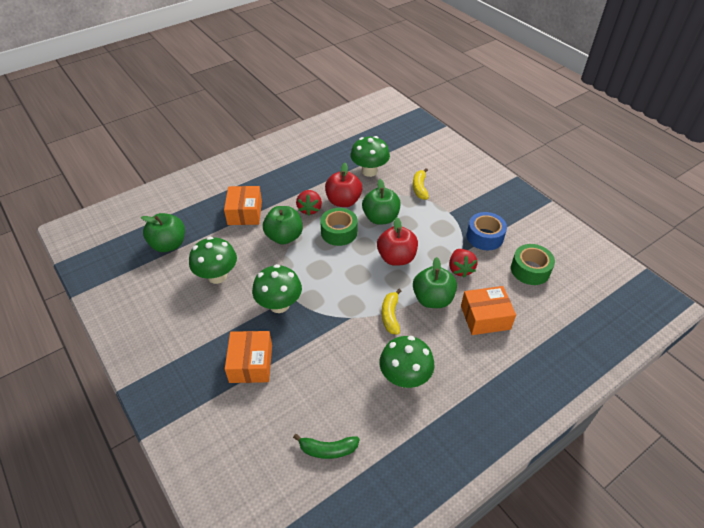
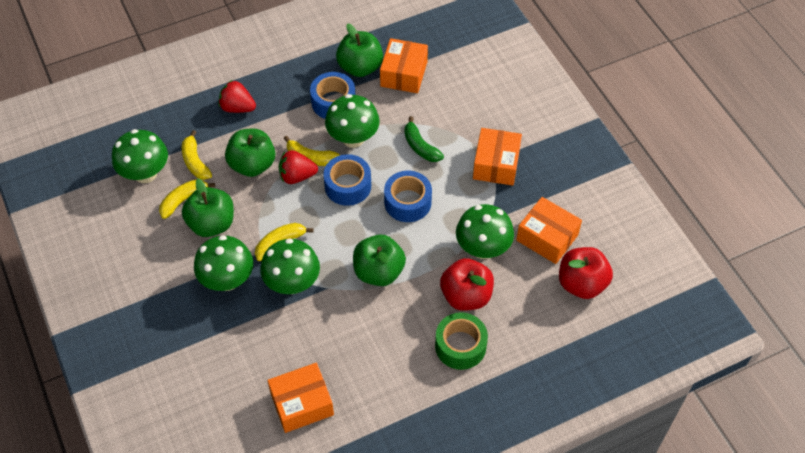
blue tape: 1 -> 3
green mushroom: 4 -> 5
green tape: 2 -> 1
orange box: 3 -> 4
yellow banana: 2 -> 4

